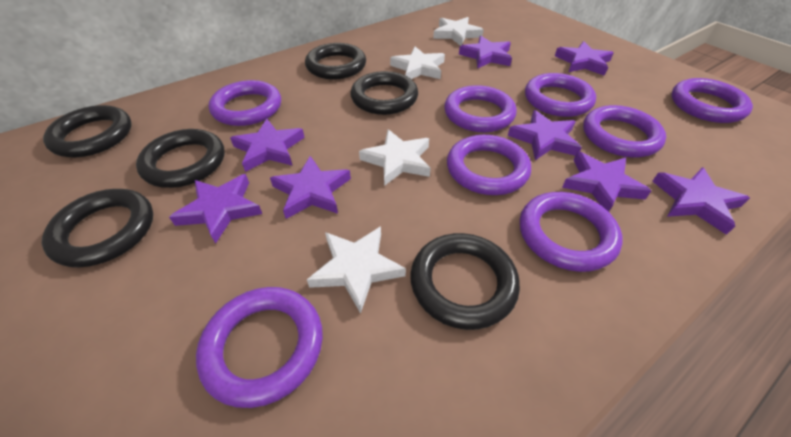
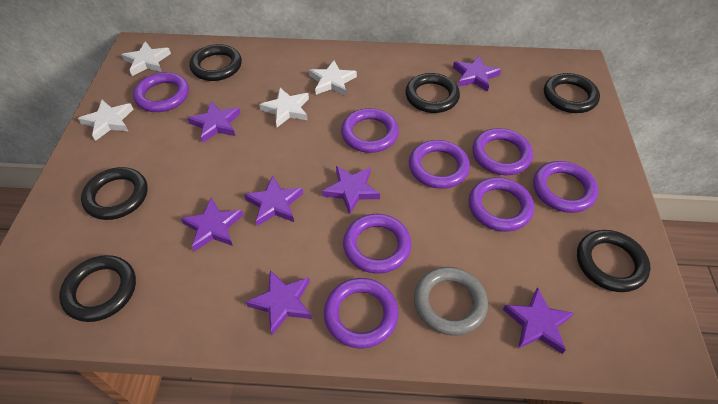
grey ring: 0 -> 1
purple star: 8 -> 7

